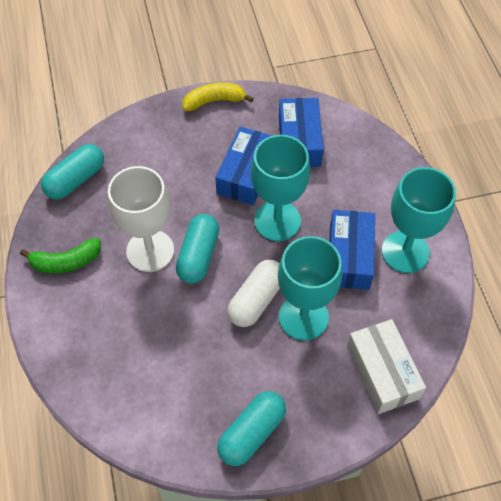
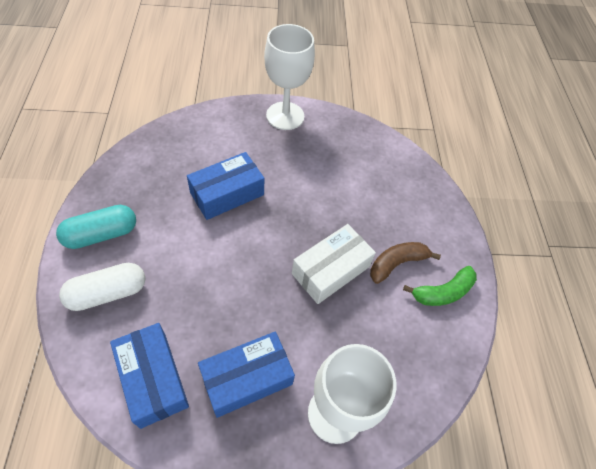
brown banana: 0 -> 1
turquoise capsule: 3 -> 1
turquoise goblet: 3 -> 0
white goblet: 1 -> 2
yellow banana: 1 -> 0

